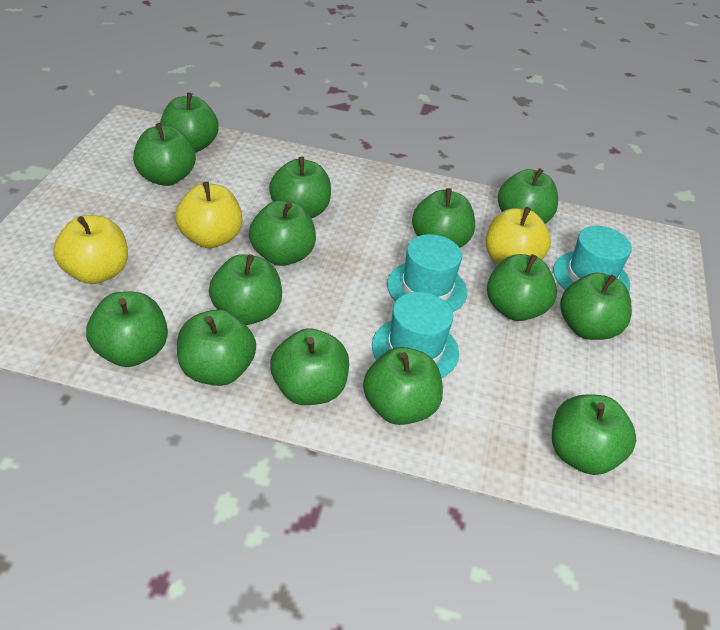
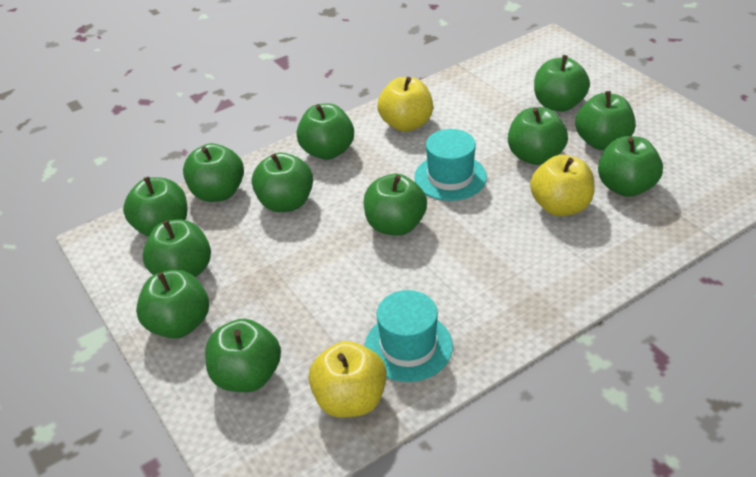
green apple: 14 -> 12
turquoise hat: 3 -> 2

